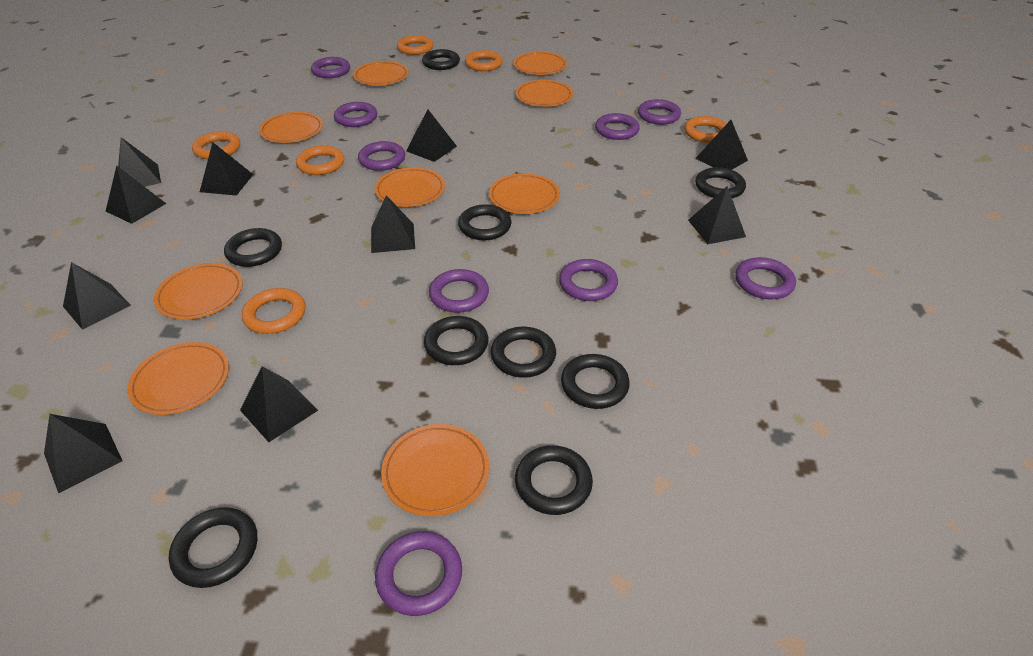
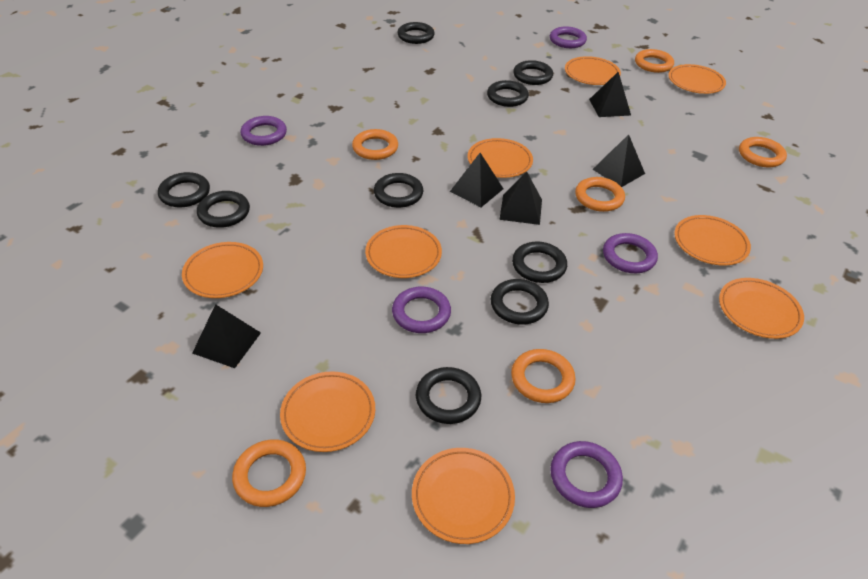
black pyramid: 10 -> 5
purple ring: 9 -> 5

